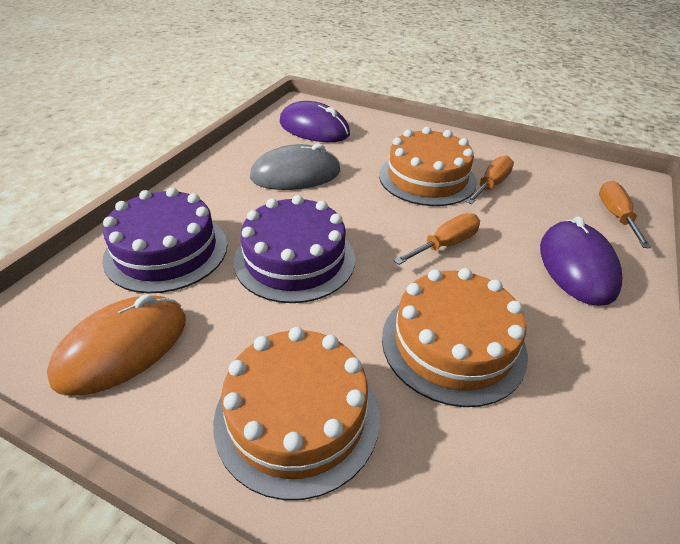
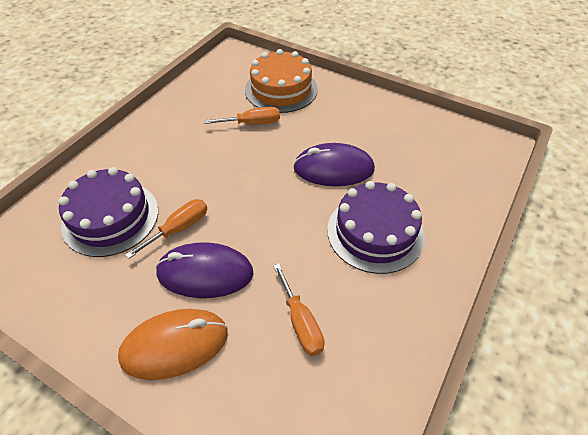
grey mouse: 1 -> 0
orange cake: 3 -> 1

